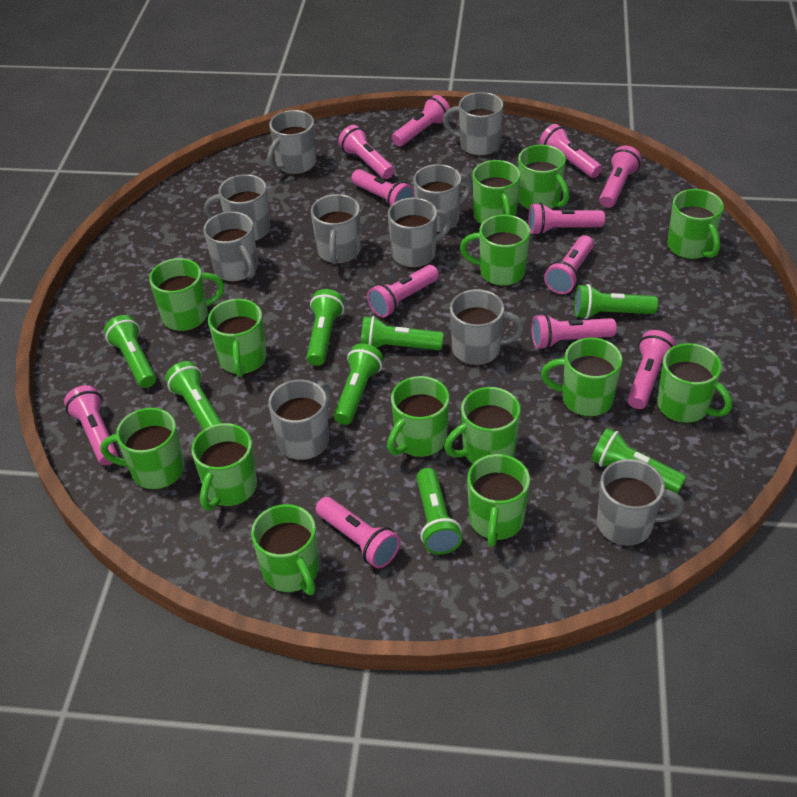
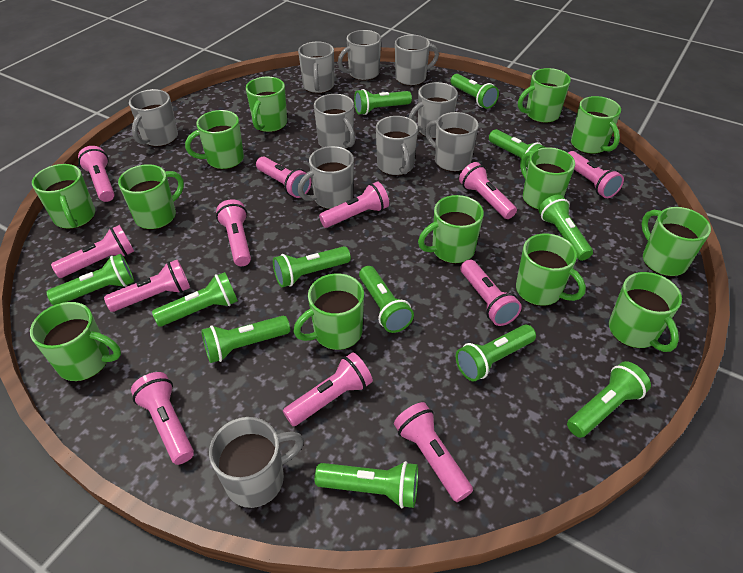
green flashlight: 8 -> 12
green mug: 14 -> 13

